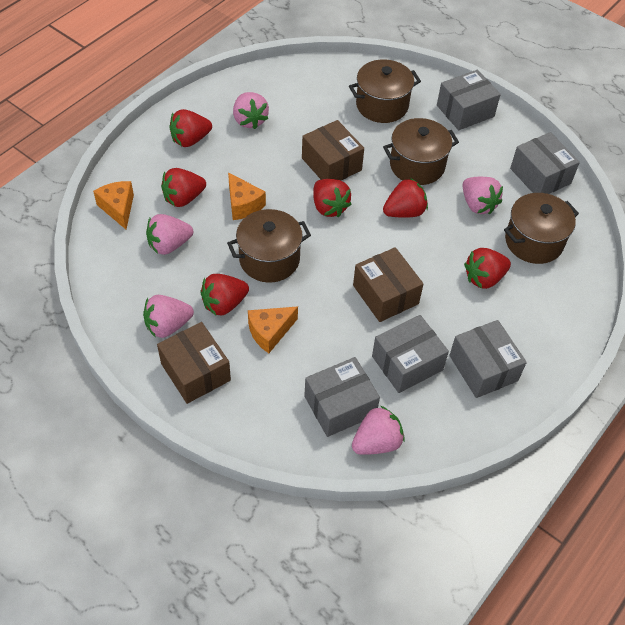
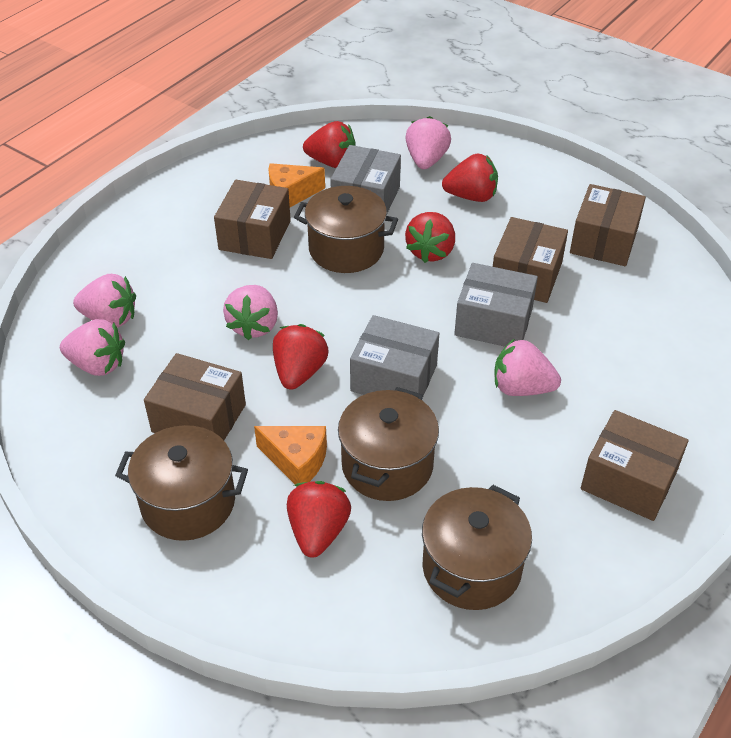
brown box: 3 -> 5
grey box: 5 -> 3
orange cheese: 3 -> 2
red strawberry: 6 -> 5

